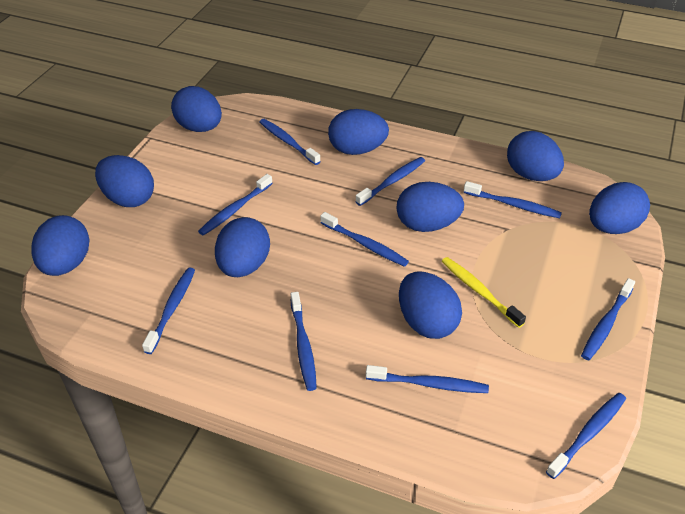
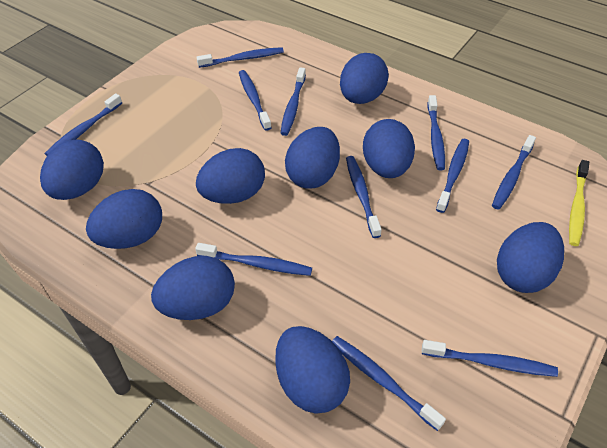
blue toothbrush: 10 -> 11

